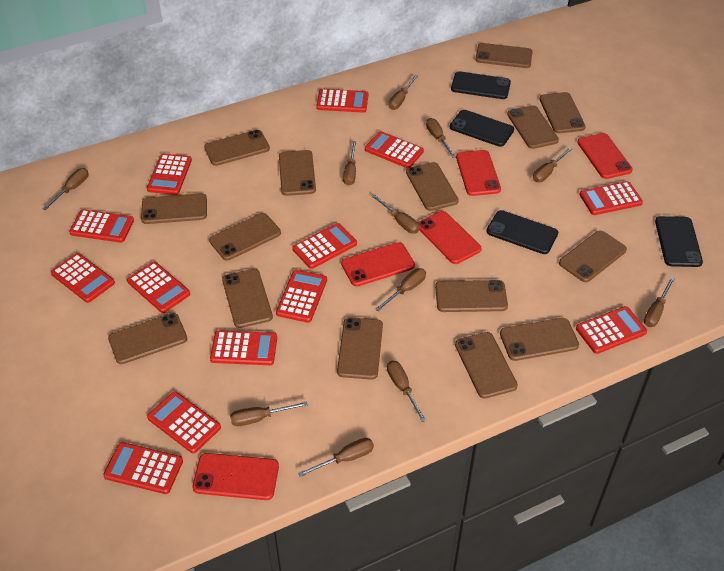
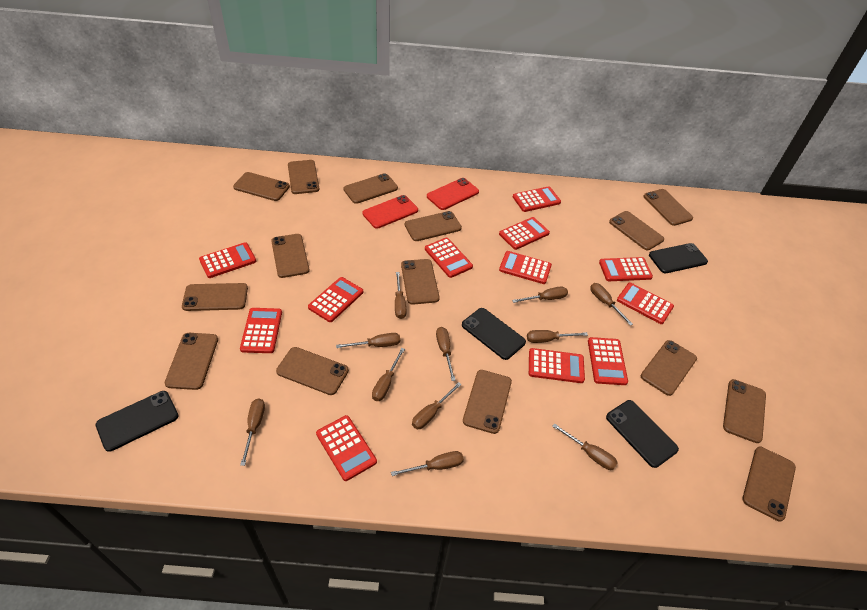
red calculator: 13 -> 12
red phone: 5 -> 2

